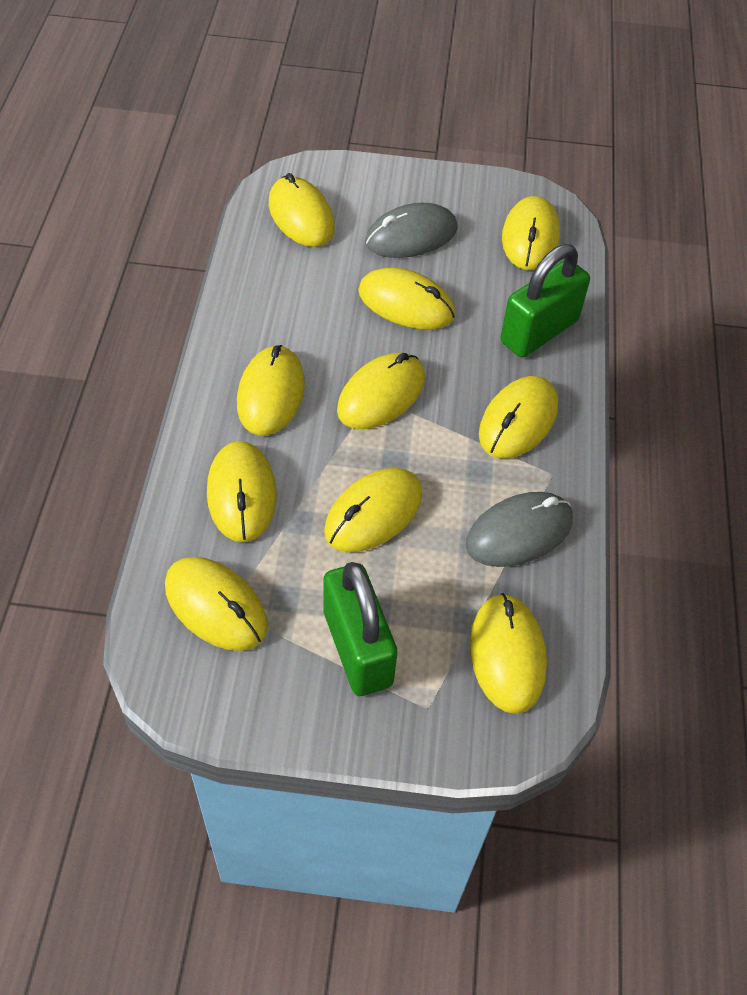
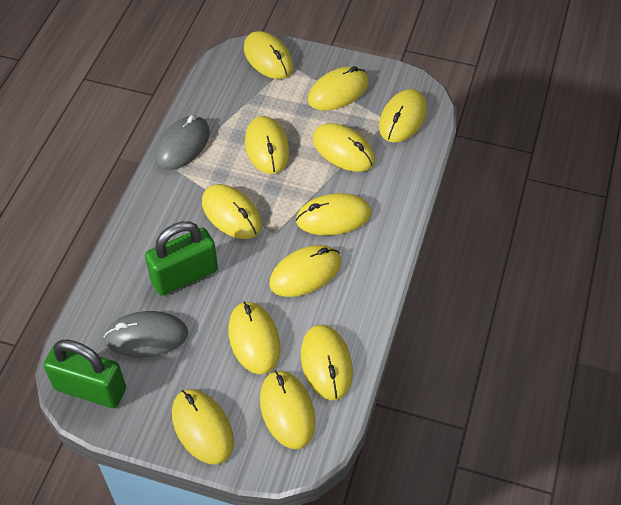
yellow mouse: 10 -> 12

